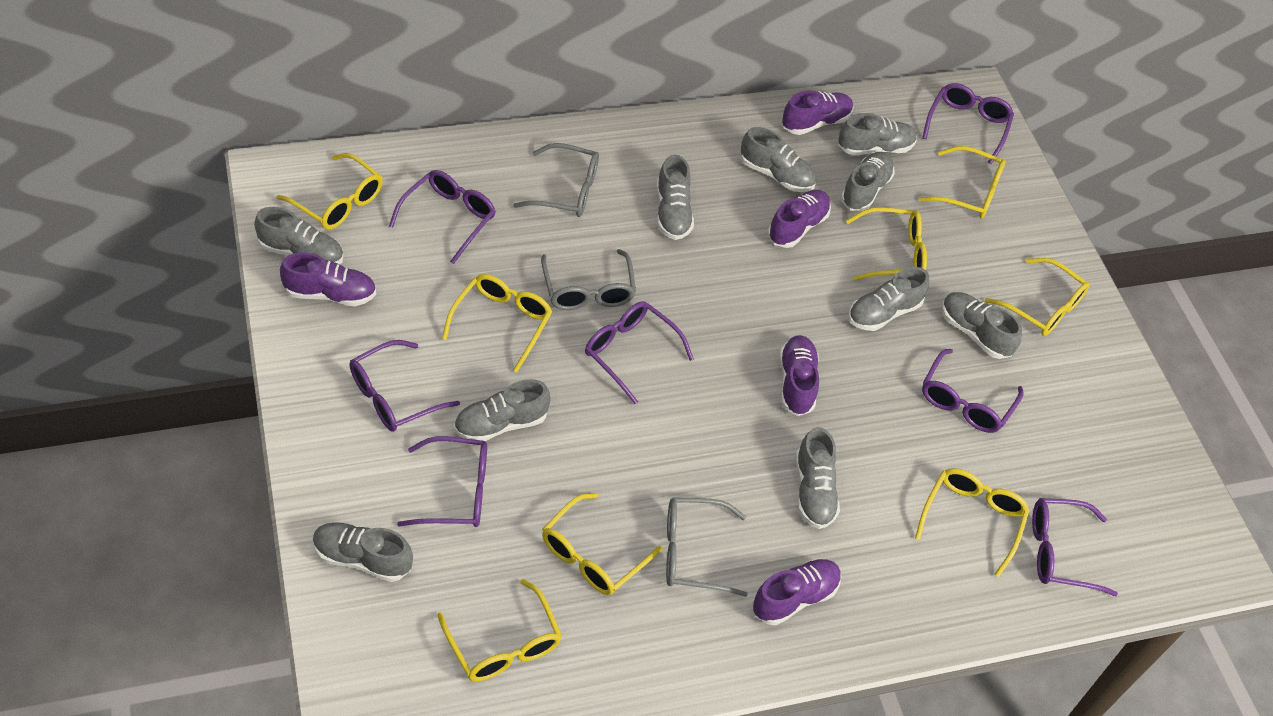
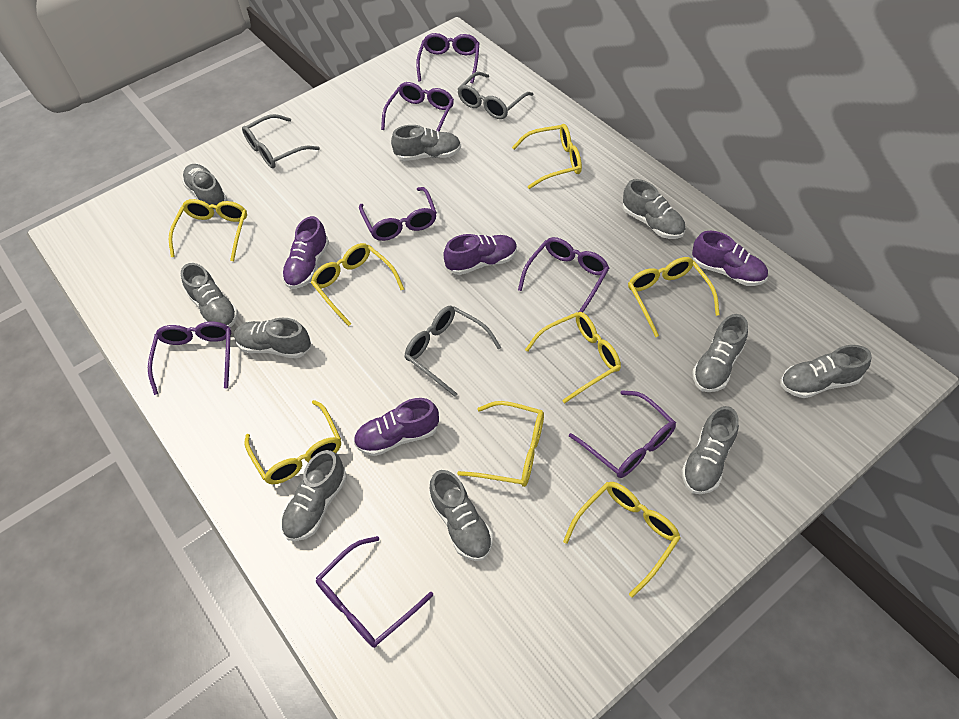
purple shoe: 5 -> 4

